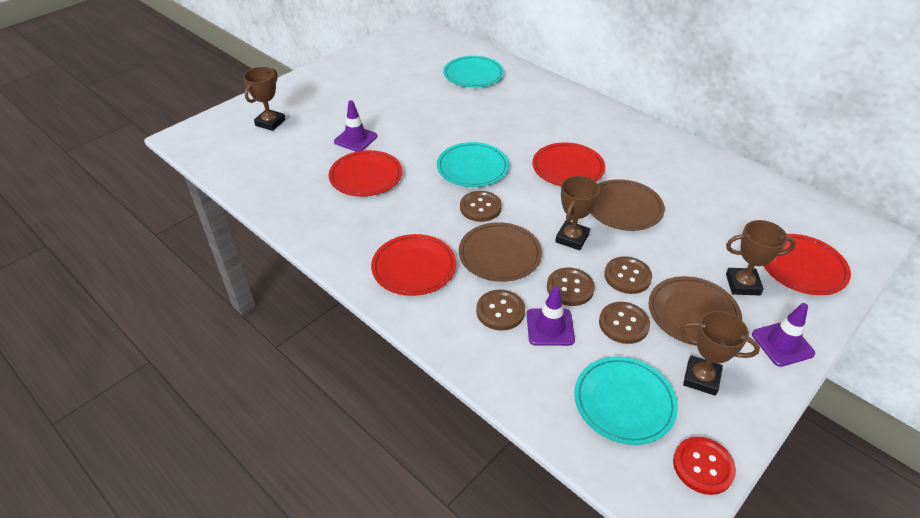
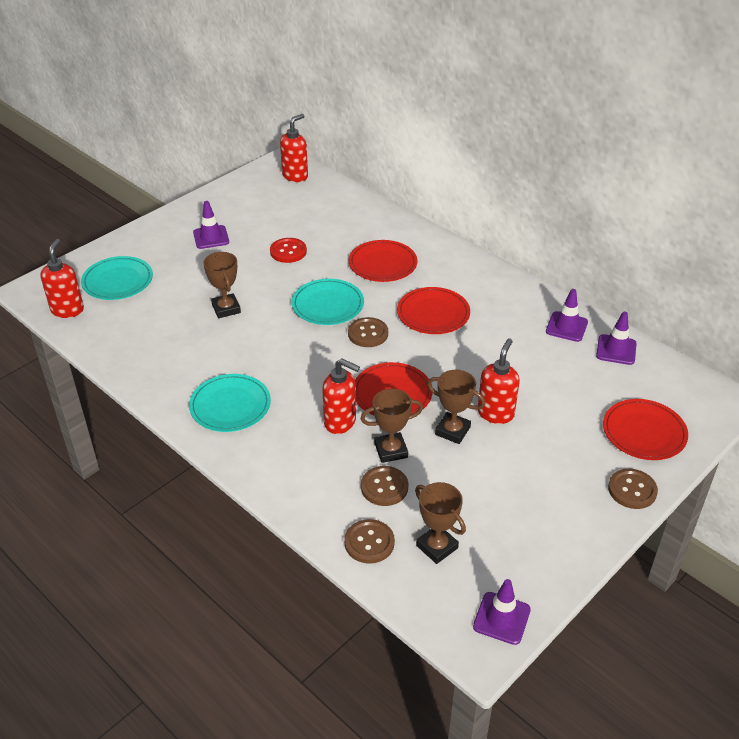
brown button: 5 -> 4
brown plate: 3 -> 0
purple traffic cone: 3 -> 4
red soap dispenser: 0 -> 4

